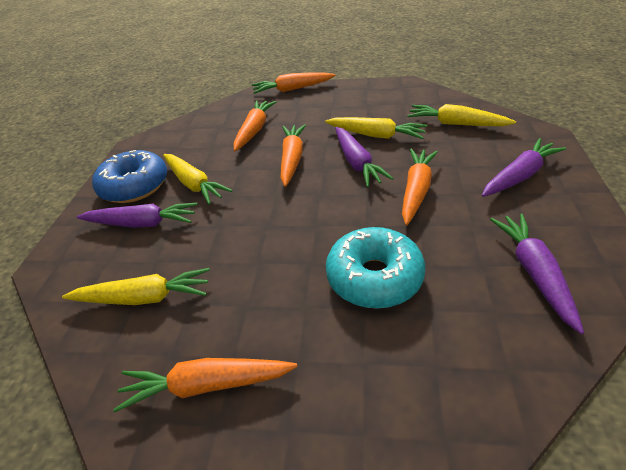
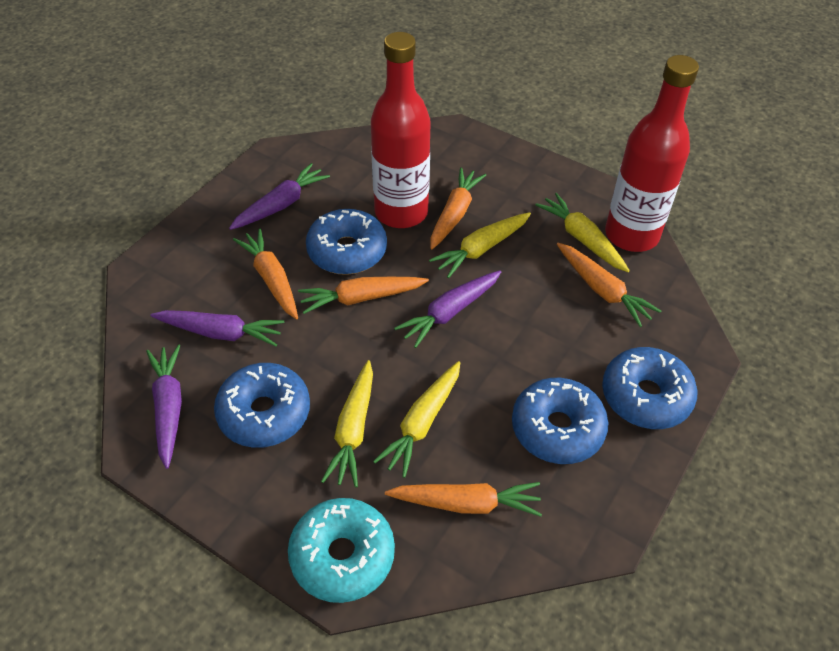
blue donut: 1 -> 4
red bottle: 0 -> 2

